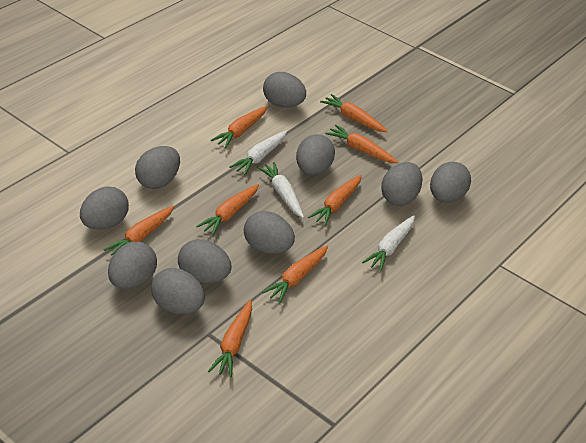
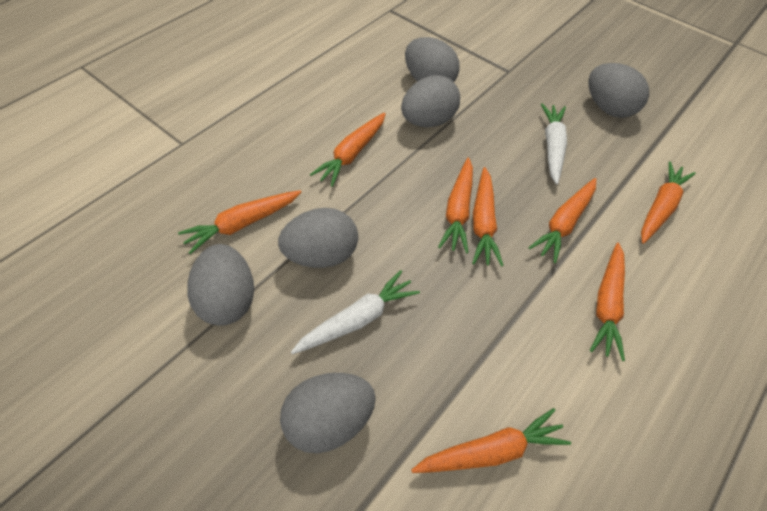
grey egg: 10 -> 6
white carrot: 3 -> 2

